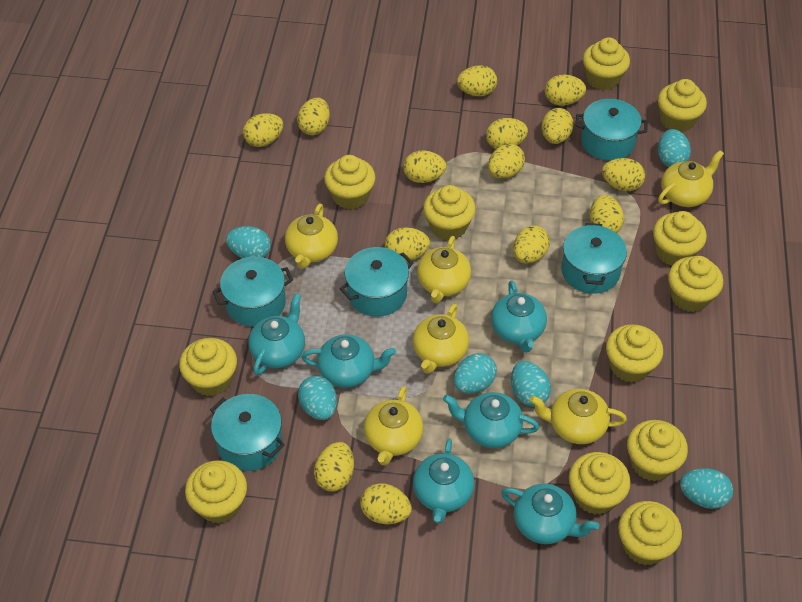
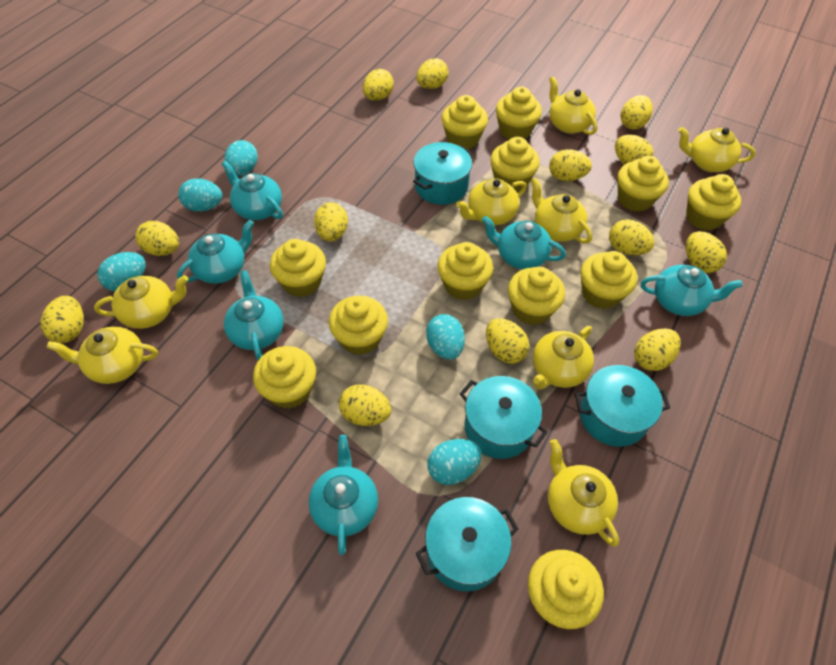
turquoise egg: 6 -> 5
turquoise pot: 5 -> 4
yellow egg: 14 -> 13
yellow teapot: 6 -> 8

